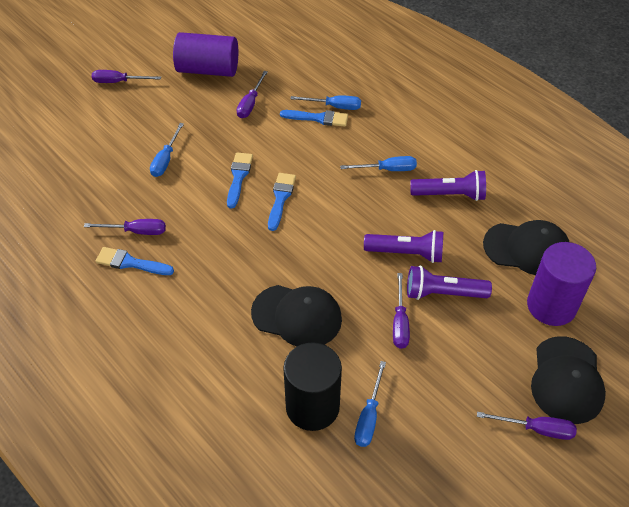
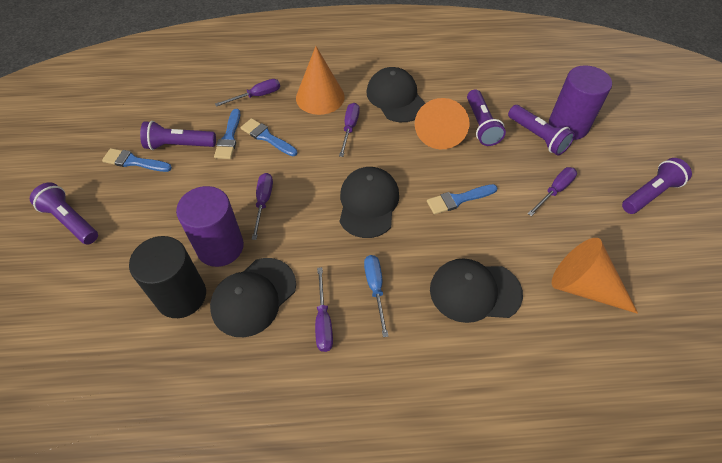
black cap: 3 -> 4
blue screwdriver: 4 -> 1
orange cone: 0 -> 3
purple flashlight: 3 -> 5

